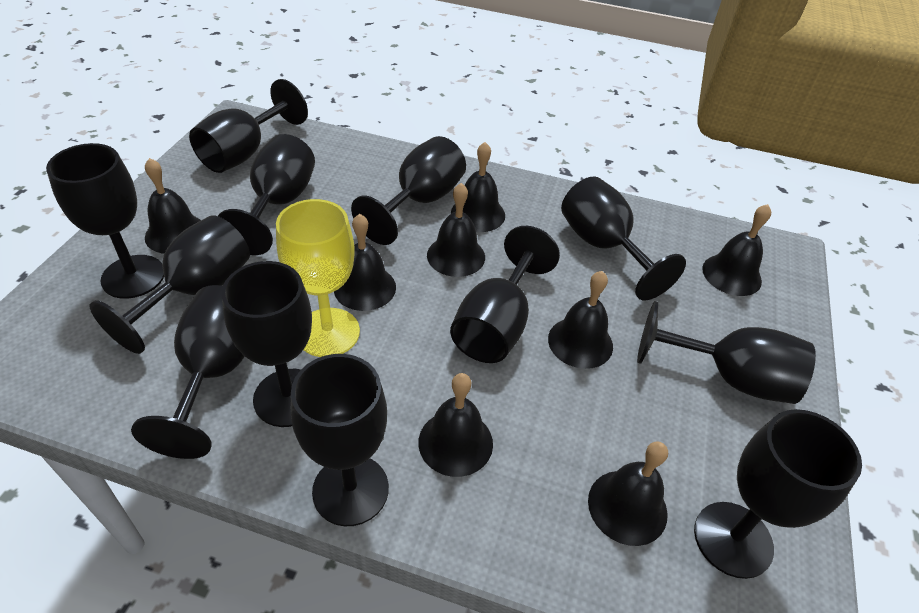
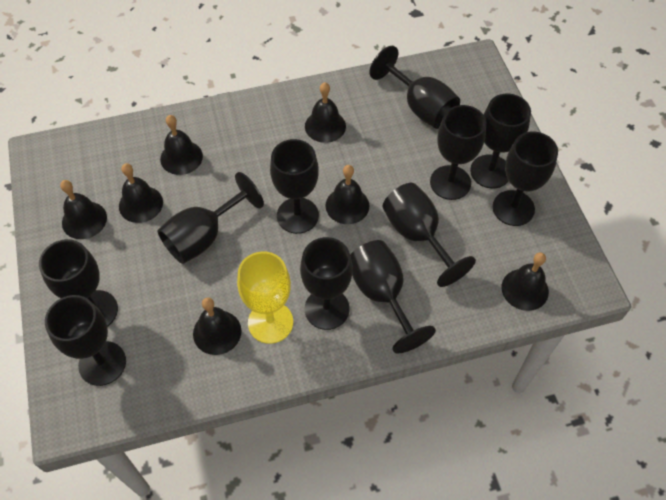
black bell: 8 -> 7
black goblet: 12 -> 11

